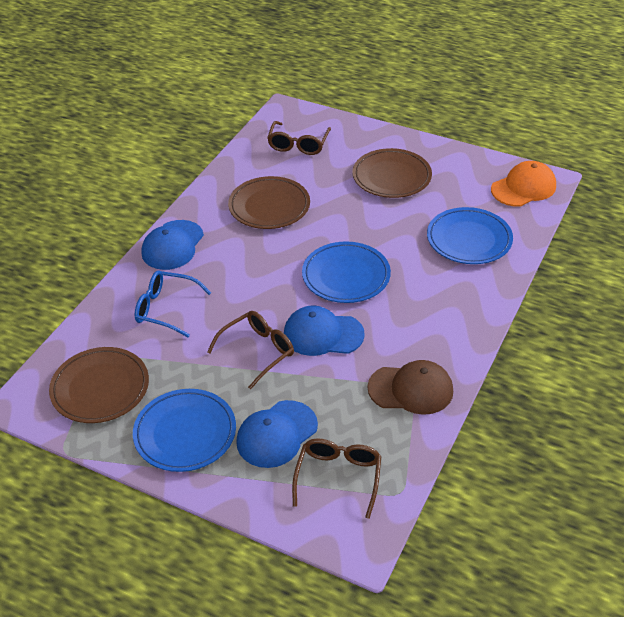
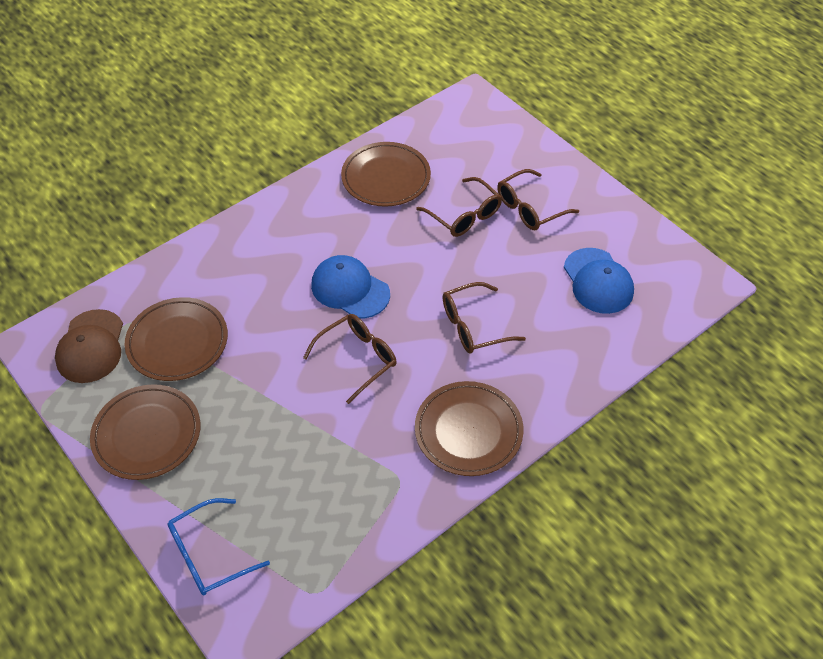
blue cap: 3 -> 2
blue plate: 3 -> 0
brown glasses: 3 -> 4
brown plate: 3 -> 4
orange cap: 1 -> 0

